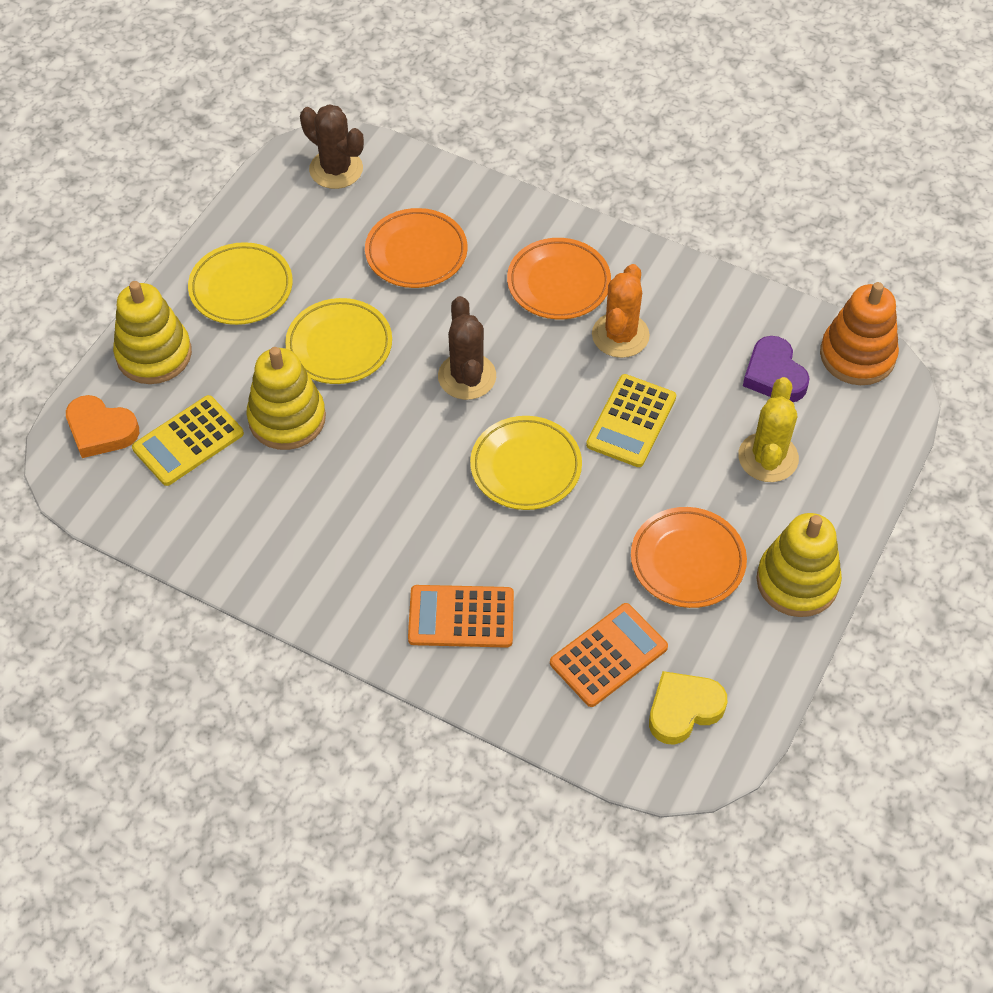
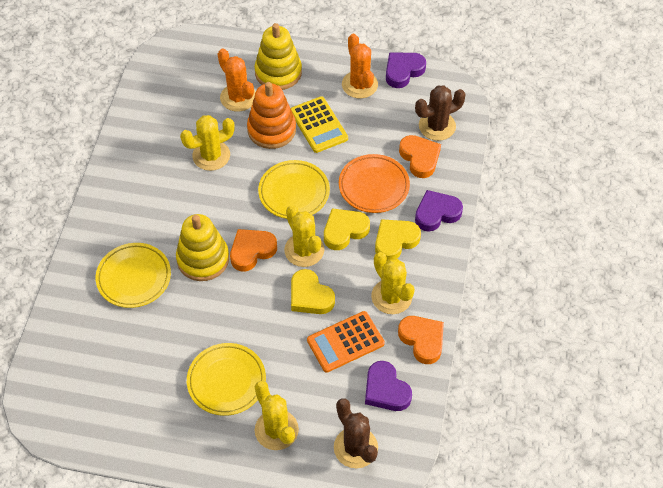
orange cactus: 1 -> 2
orange calculator: 2 -> 1
orange heart: 1 -> 3
orange plate: 3 -> 1
purple heart: 1 -> 3
yellow cactus: 1 -> 4
yellow calculator: 2 -> 1
yellow heart: 1 -> 3
yellow stacking toy: 3 -> 2

